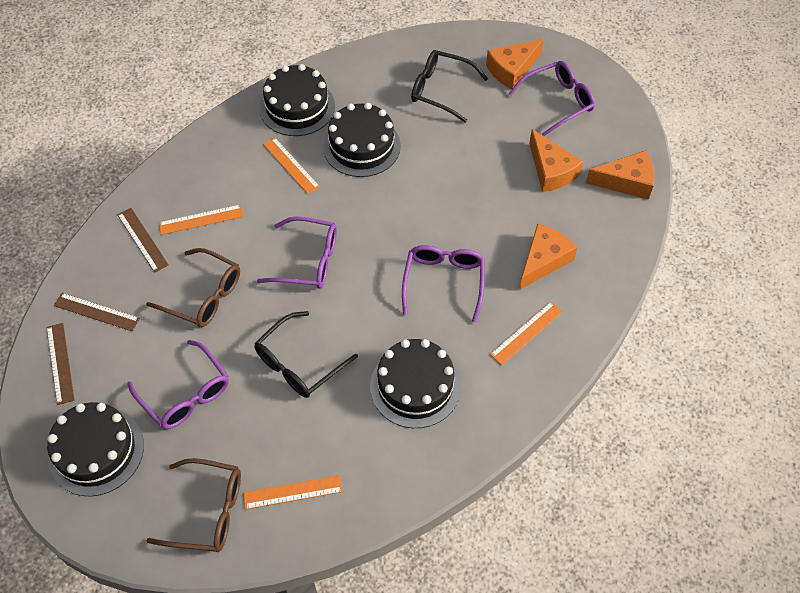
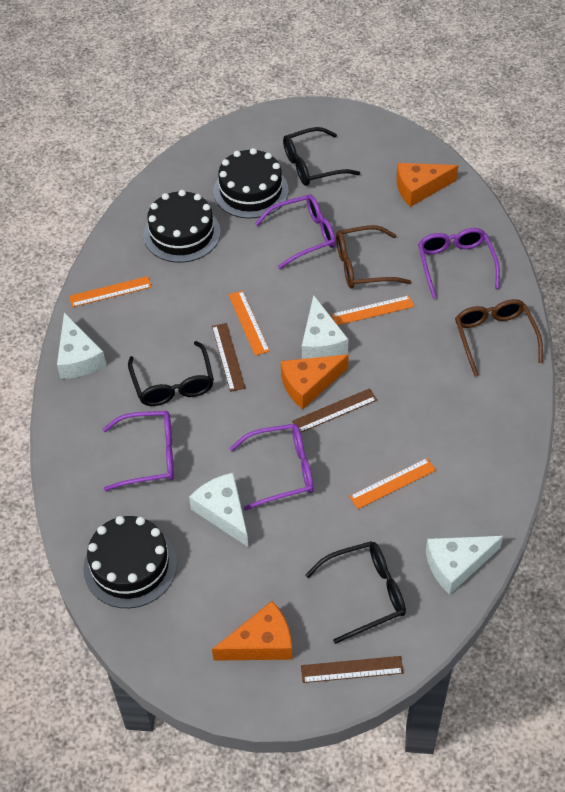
black cake: 4 -> 3
black glasses: 2 -> 3
orange cheese: 4 -> 3
white cheese: 0 -> 4

